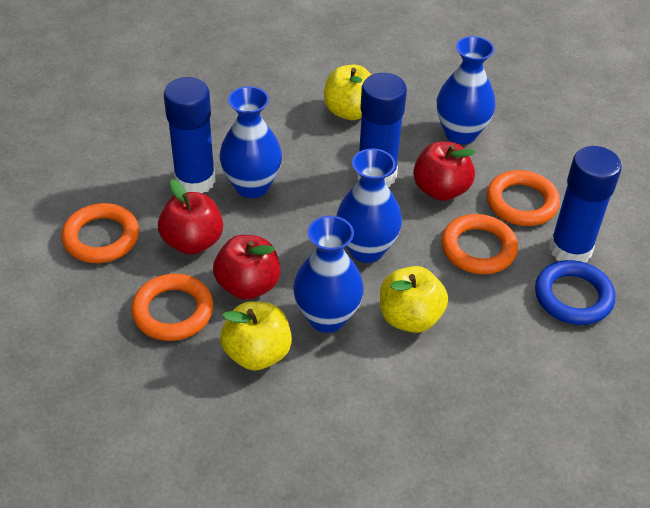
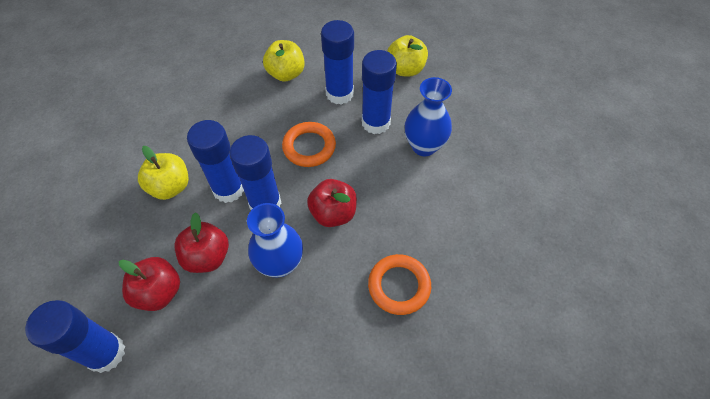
blue glue stick: 3 -> 5
blue ring: 1 -> 0
blue vase: 4 -> 2
orange ring: 4 -> 2

